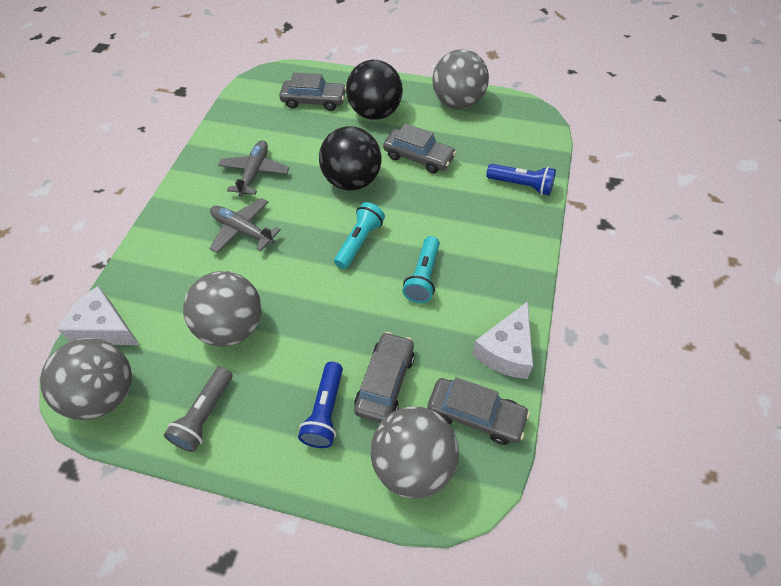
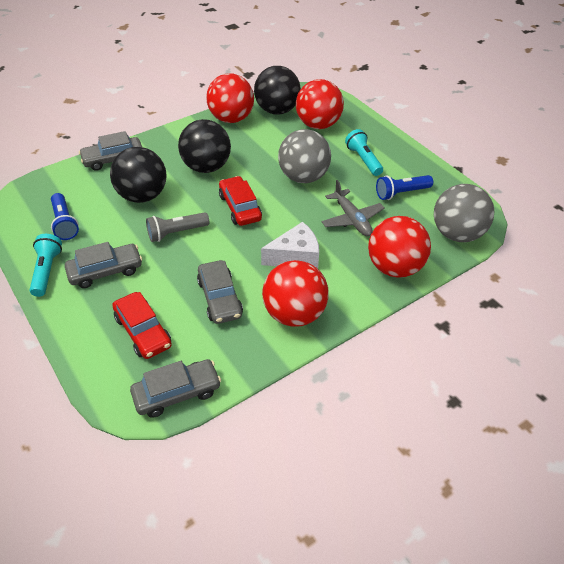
black ball: 2 -> 3
grey ball: 4 -> 2
grey plane: 2 -> 1
red ball: 0 -> 4
red car: 0 -> 2
white cheese: 2 -> 1

